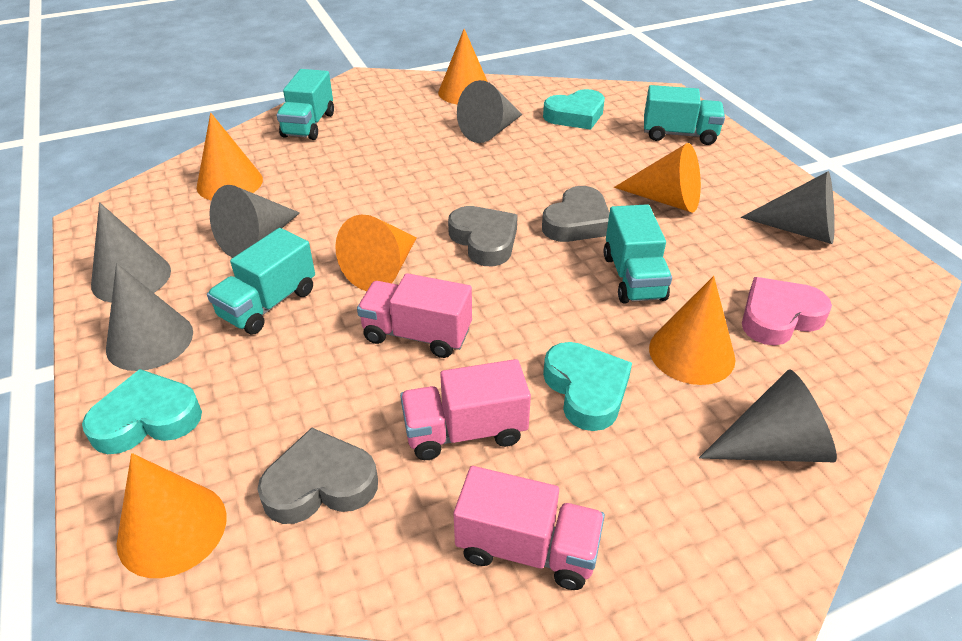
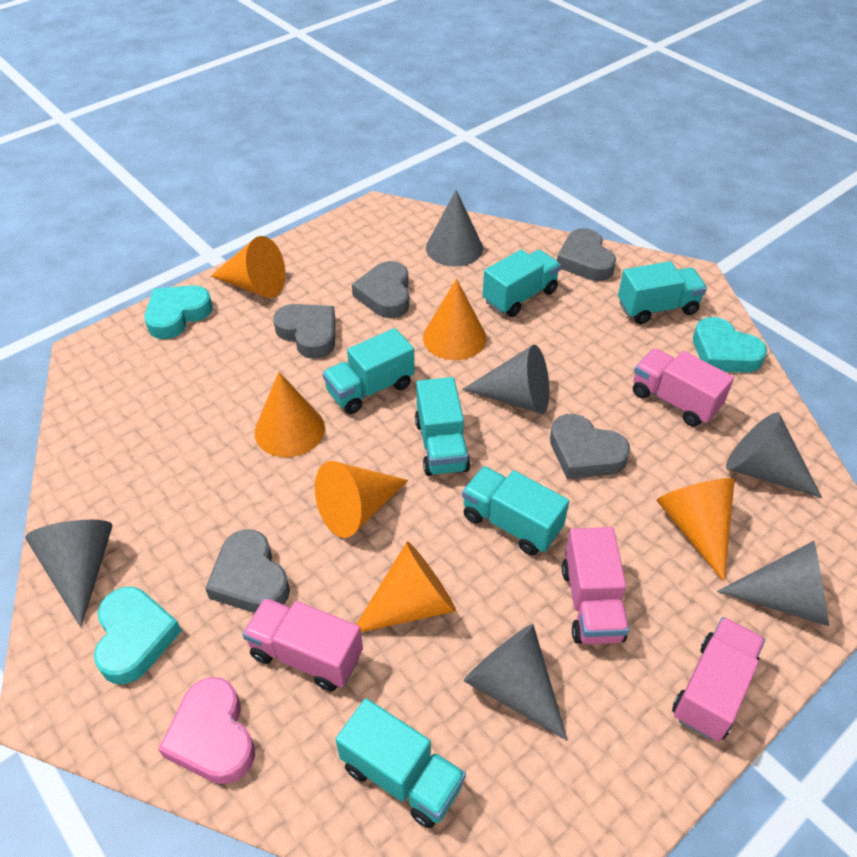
grey heart: 3 -> 5
pink truck: 3 -> 4
turquoise truck: 4 -> 6

